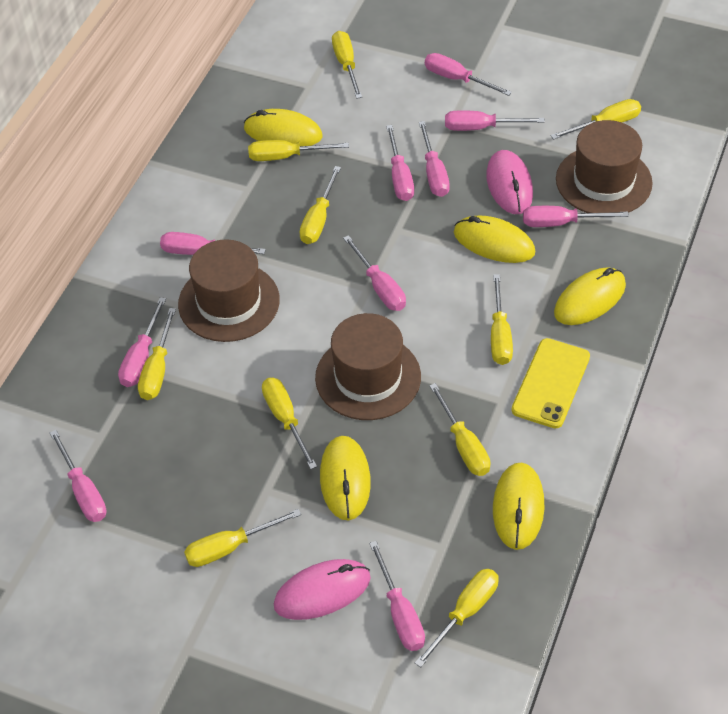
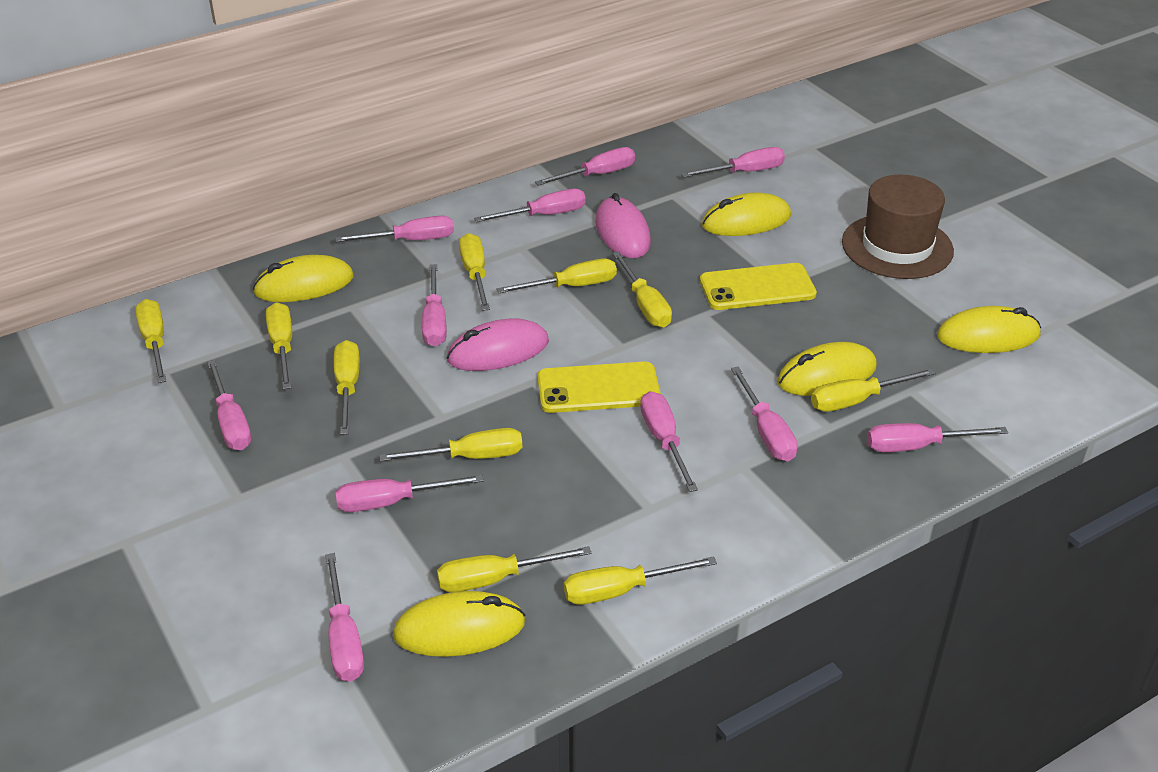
brown hat: 3 -> 1
pink screwdriver: 10 -> 11
yellow phone: 1 -> 2

